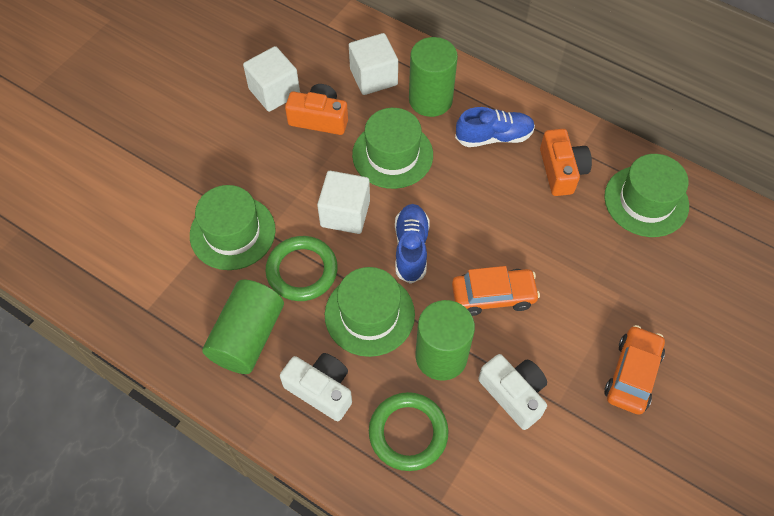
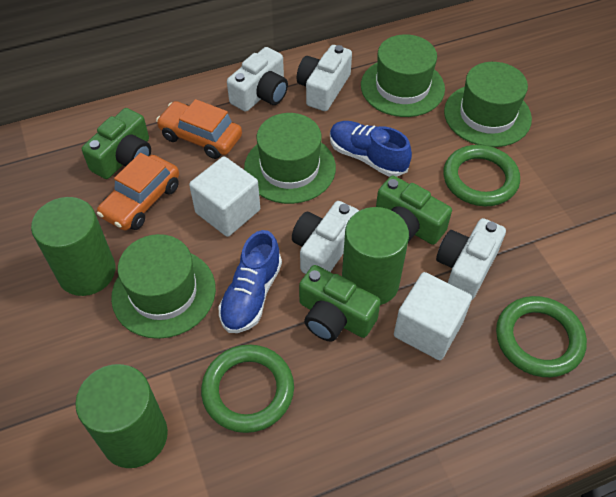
green camera: 0 -> 3
green ring: 2 -> 3
orange camera: 2 -> 0
white camera: 2 -> 4
white cube: 3 -> 2

